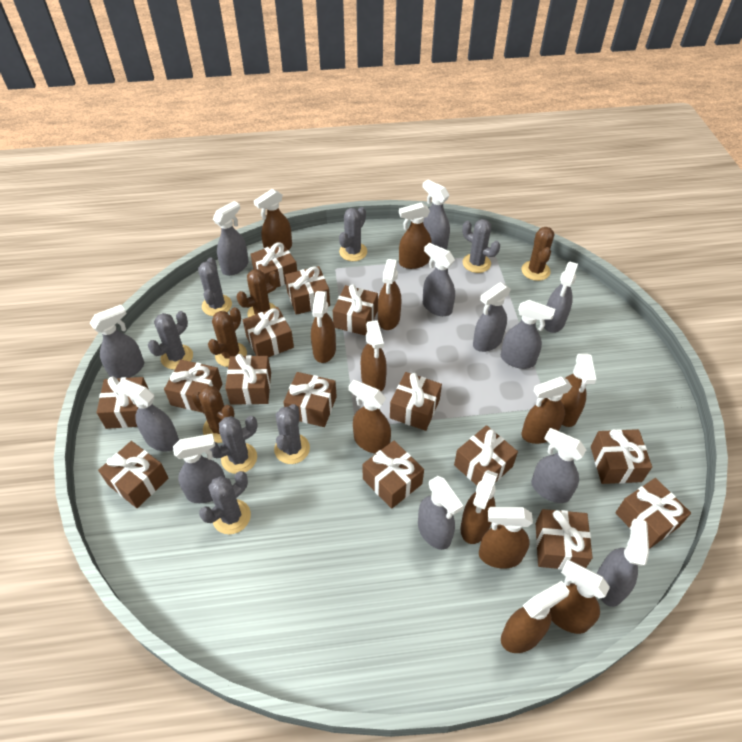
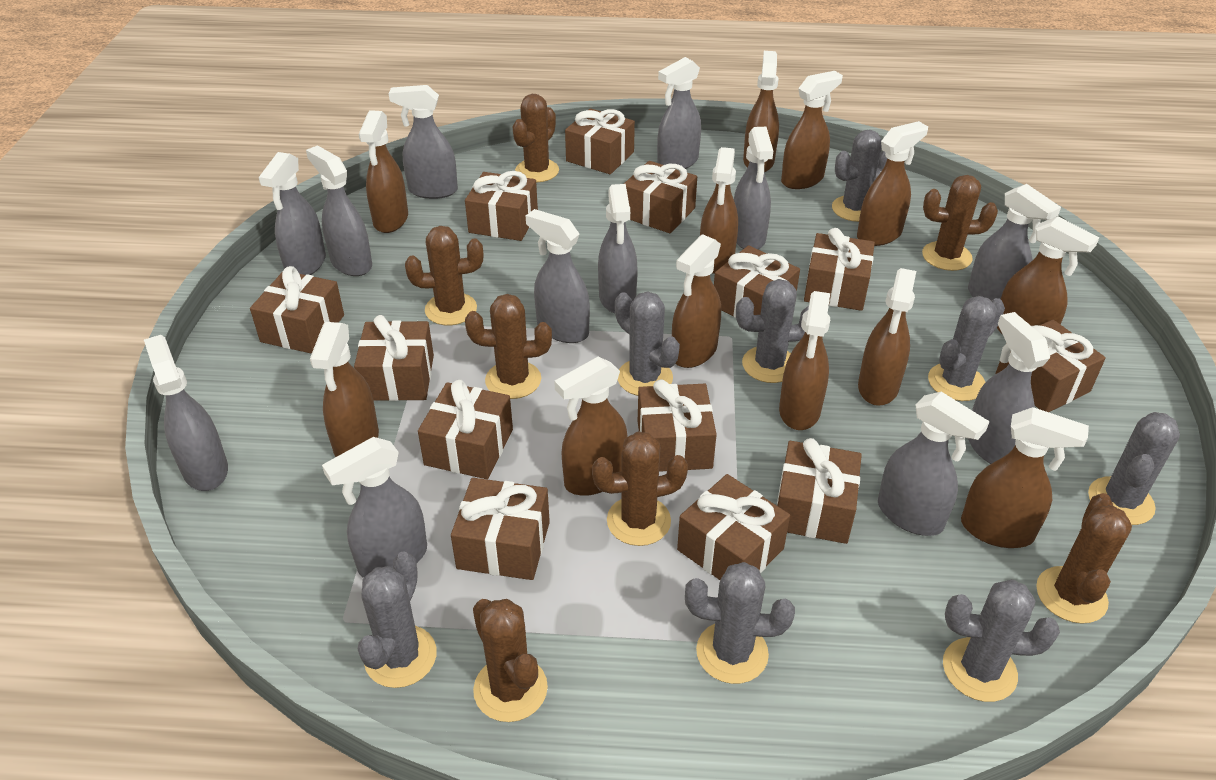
brown cactus: 4 -> 7
brown gift: 15 -> 13
grey cactus: 7 -> 8

